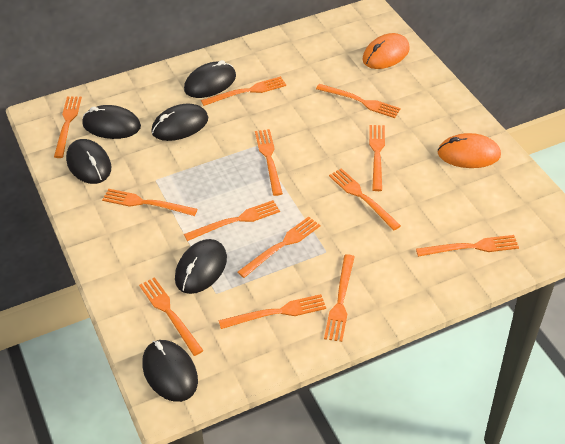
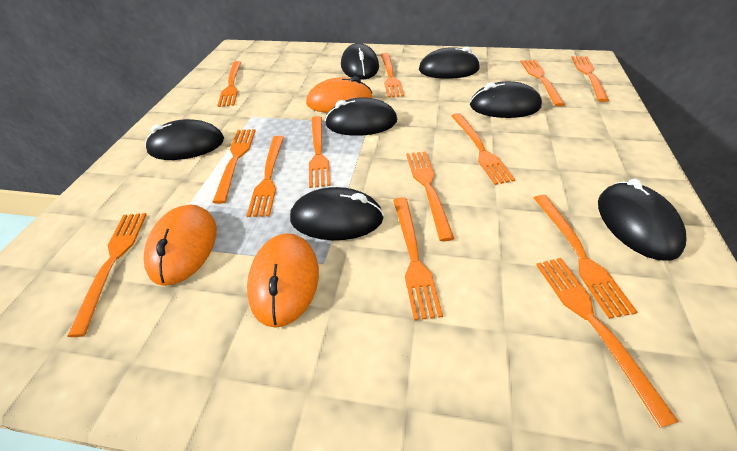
black mouse: 6 -> 7
orange mouse: 2 -> 3

